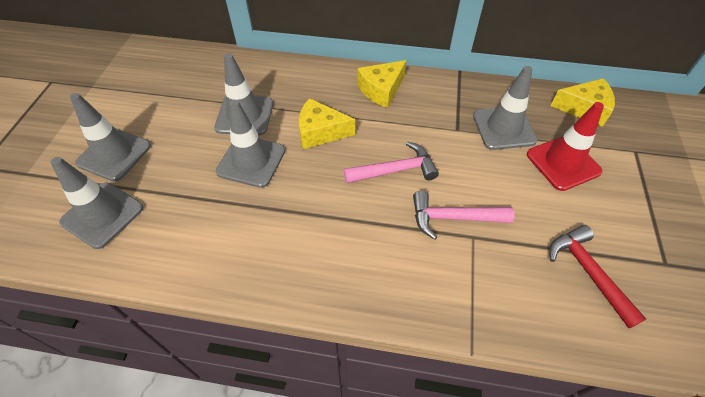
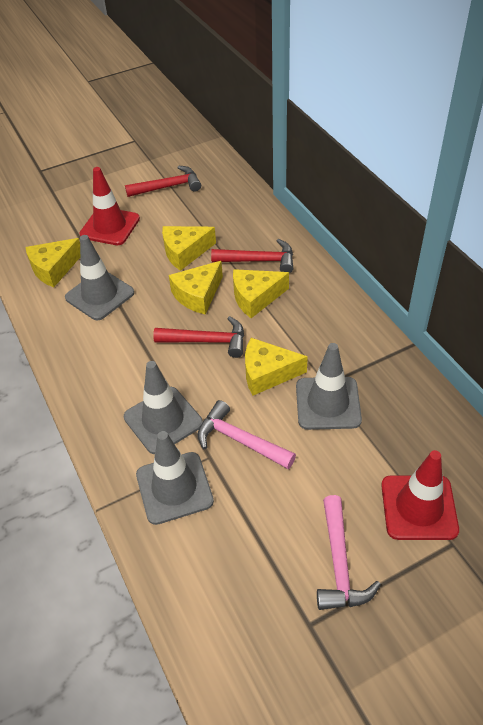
grey traffic cone: 5 -> 4
red hammer: 1 -> 3
red traffic cone: 1 -> 2
yellow cheese: 3 -> 5

